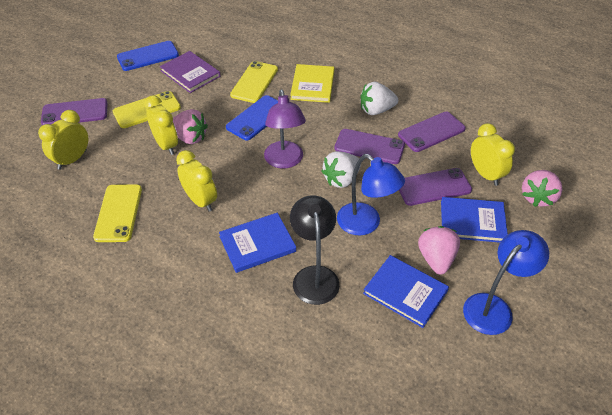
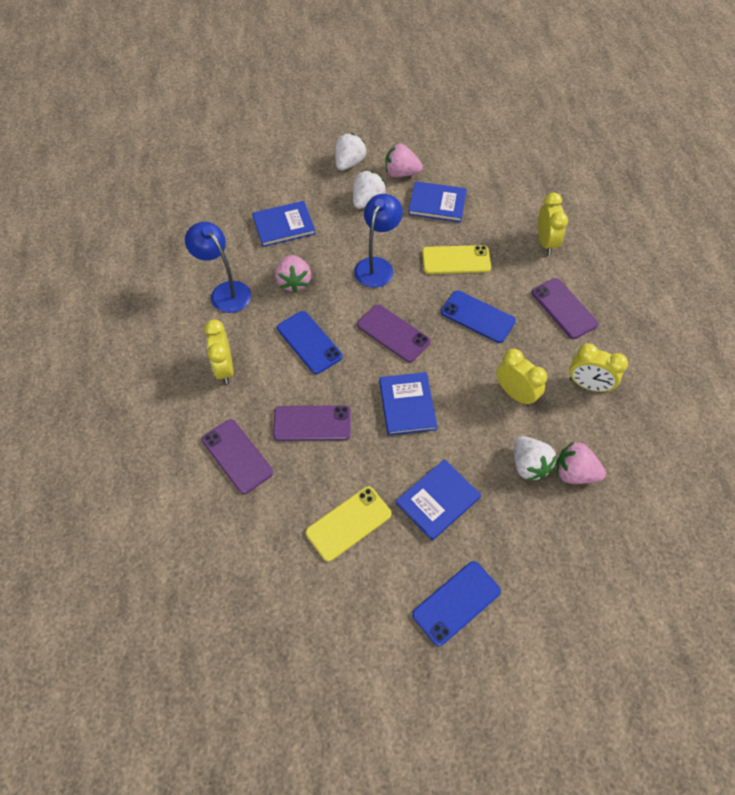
black lamp: 1 -> 0
blue book: 3 -> 4
blue phone: 2 -> 3
purple book: 1 -> 0
purple lamp: 1 -> 0
white strawberry: 2 -> 3
yellow book: 1 -> 0
yellow phone: 3 -> 2

